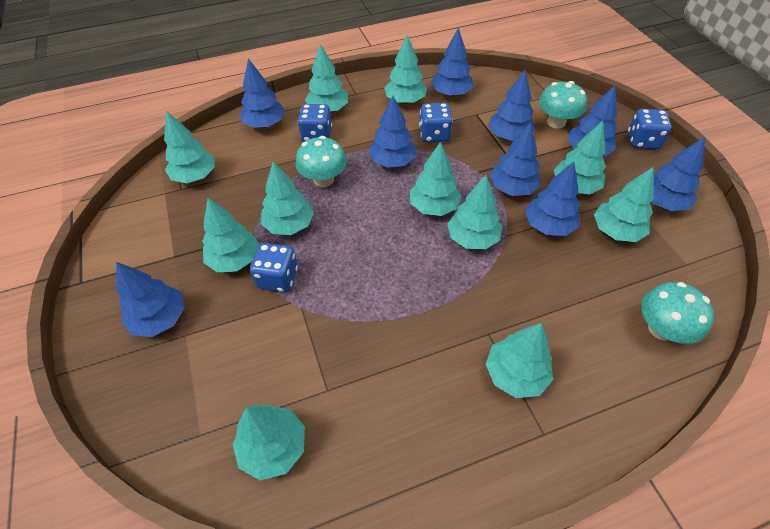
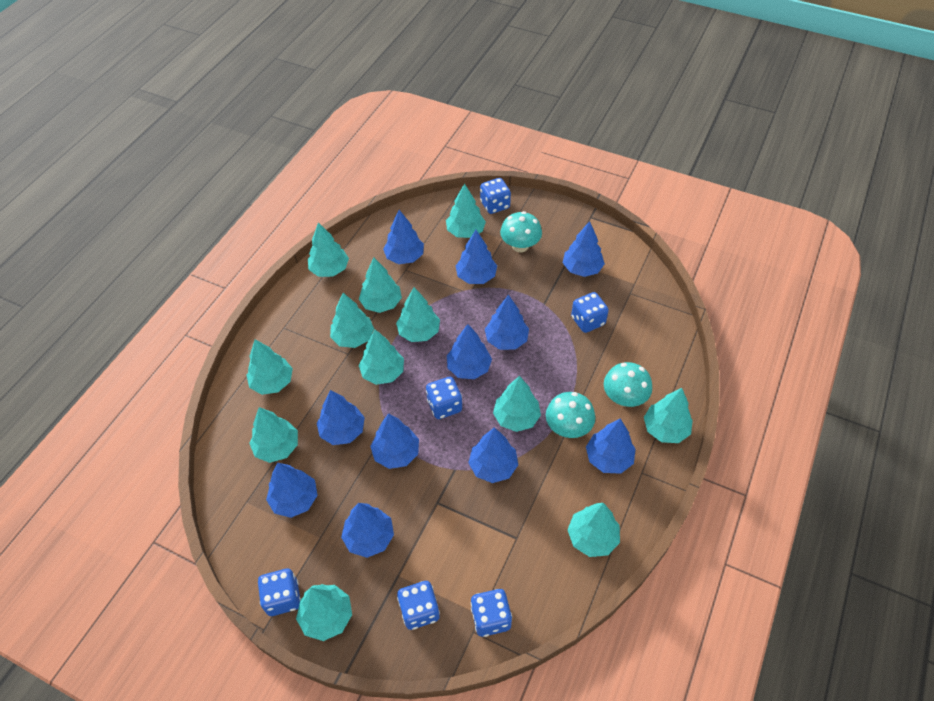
blue dice: 4 -> 6
blue tree: 9 -> 11
turquoise tree: 11 -> 12

